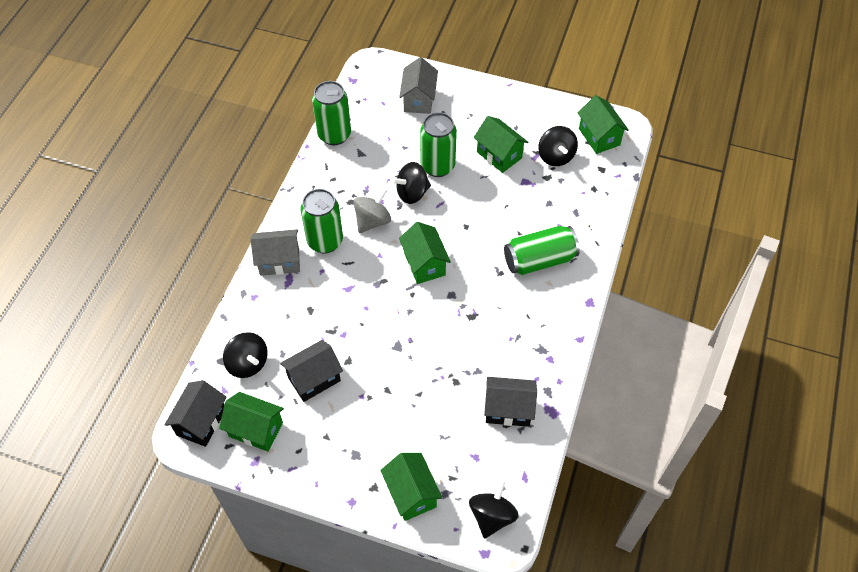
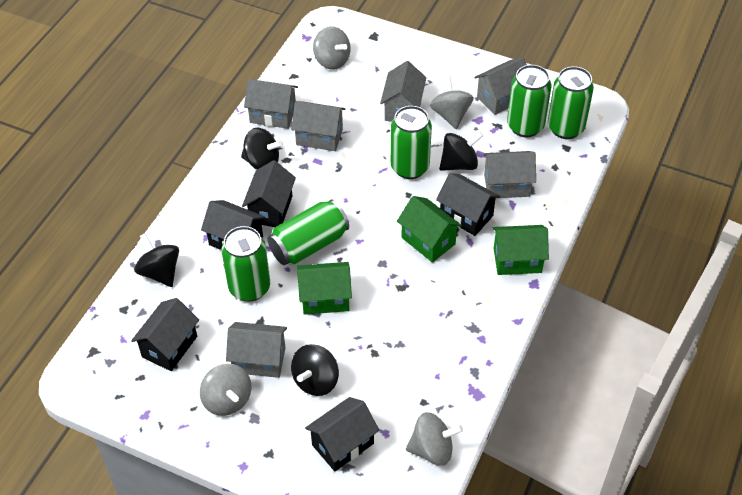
black house: 3 -> 5
green can: 4 -> 5
green house: 5 -> 3
grey house: 2 -> 6
grey spinning top: 1 -> 4

